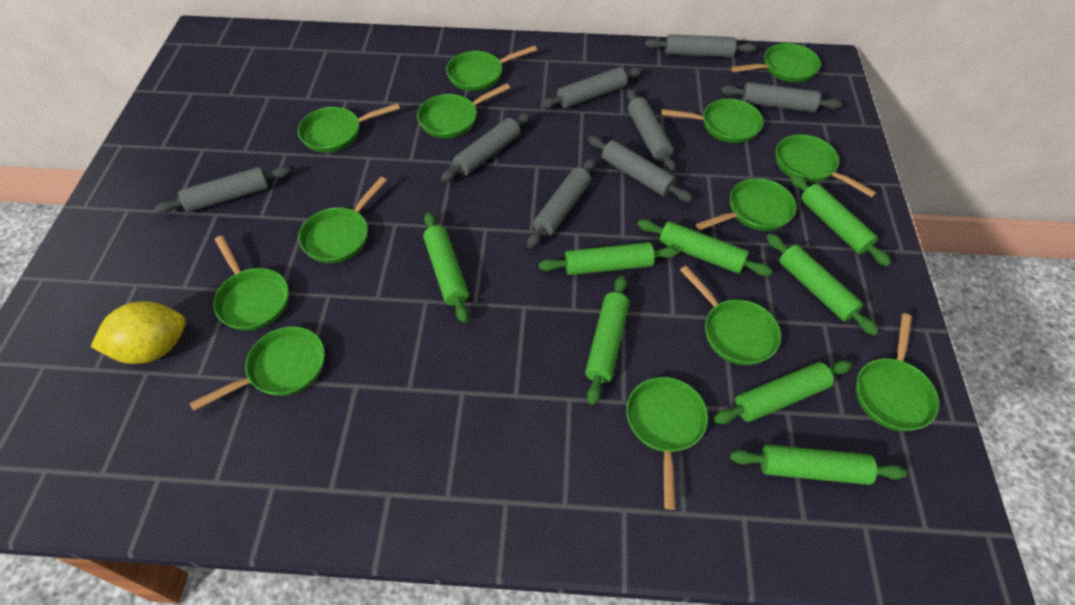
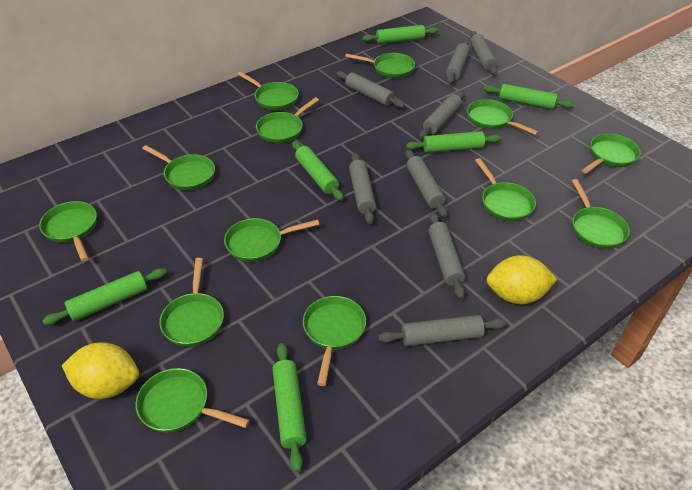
green rolling pin: 8 -> 6
yellow lemon: 1 -> 2

